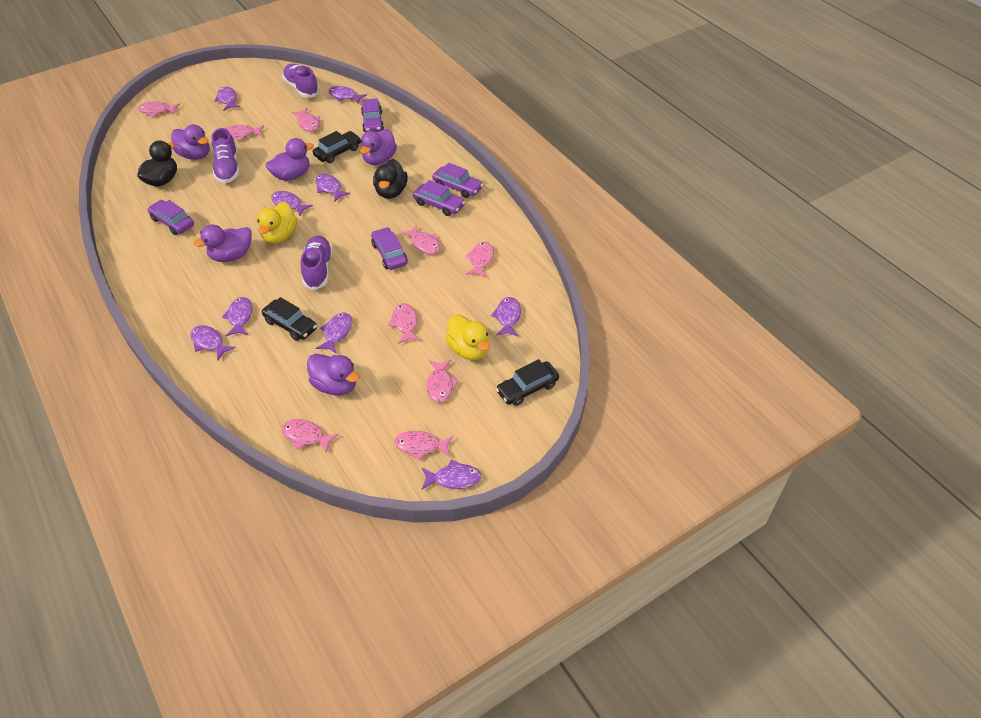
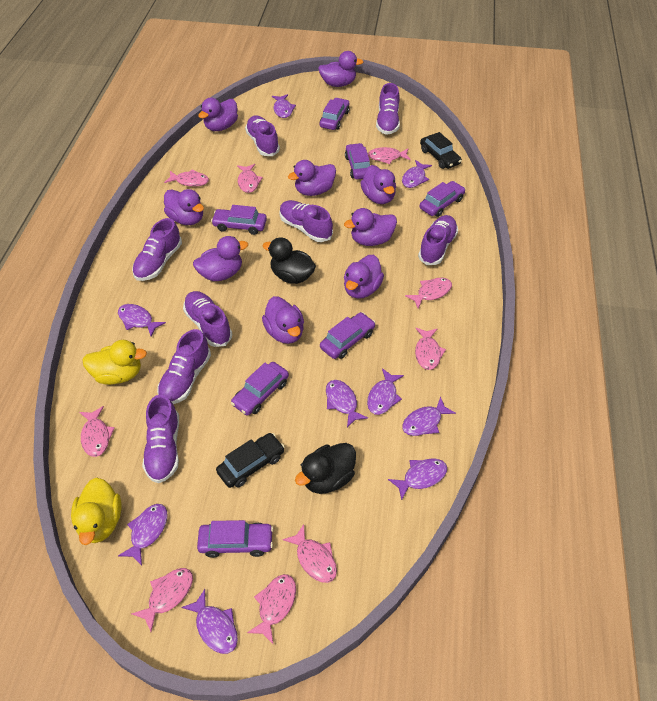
black car: 3 -> 2
purple car: 5 -> 7
purple duck: 5 -> 9
purple shoe: 3 -> 8

